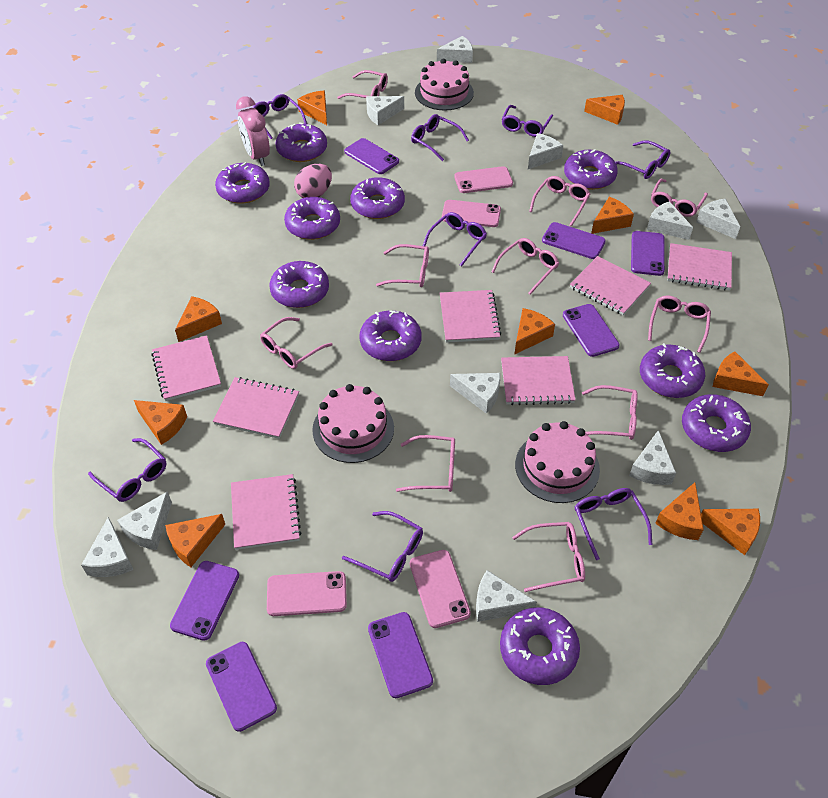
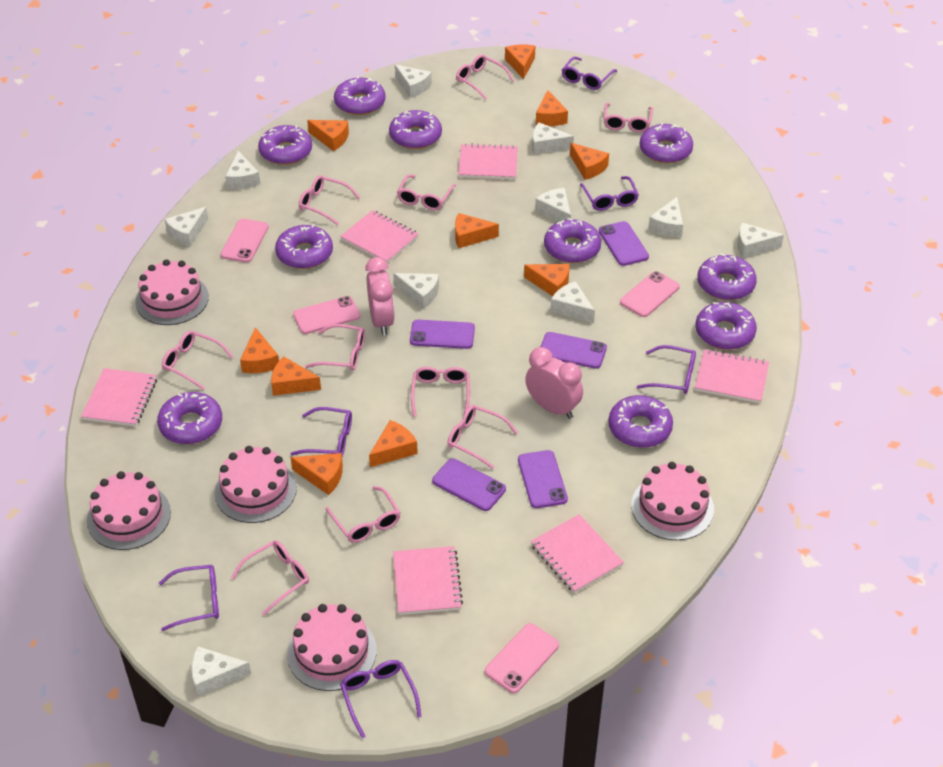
pink cake: 3 -> 5
pink clock: 1 -> 2
pink egg: 1 -> 0
pink notebook: 7 -> 6
purple glasses: 8 -> 6
purple phone: 7 -> 5

